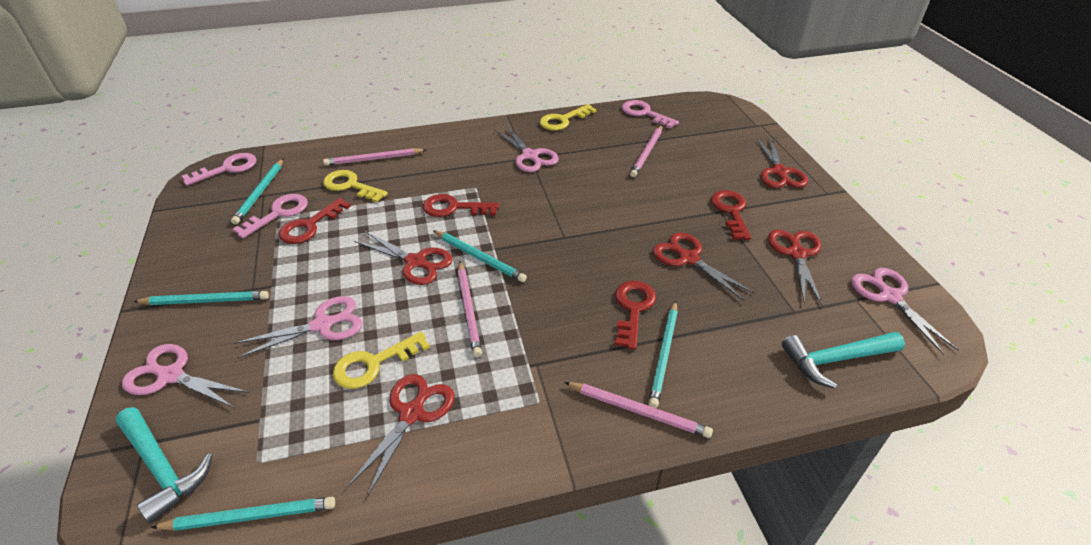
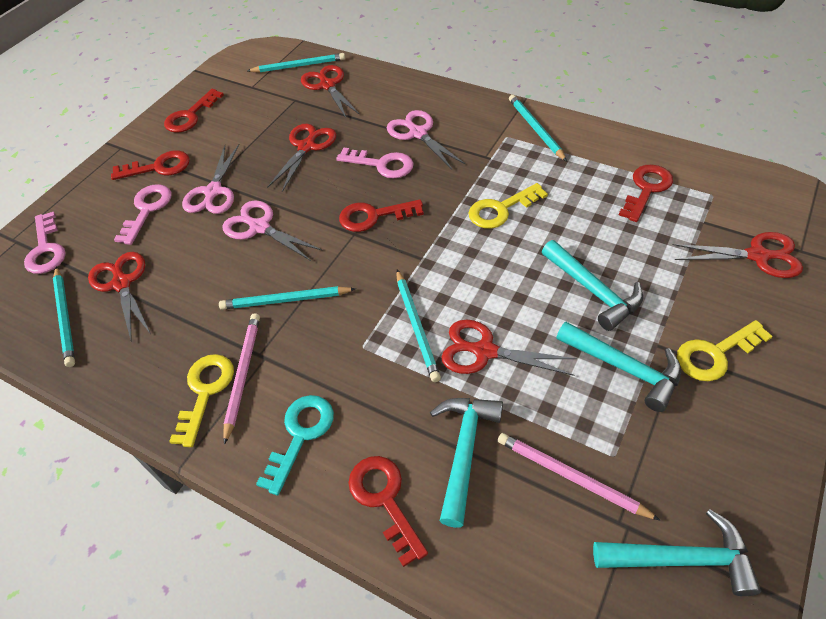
pink pencil: 4 -> 2
pink scissors: 4 -> 3
red key: 4 -> 5
turquoise hammer: 2 -> 4
turquoise key: 0 -> 1

